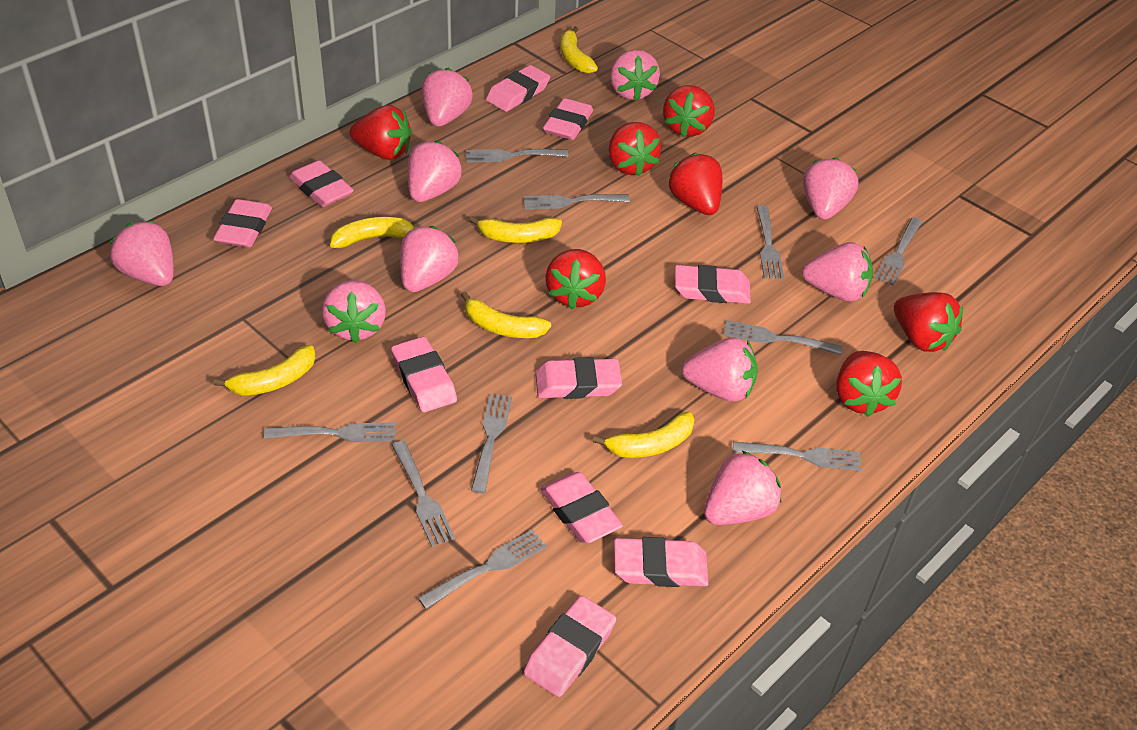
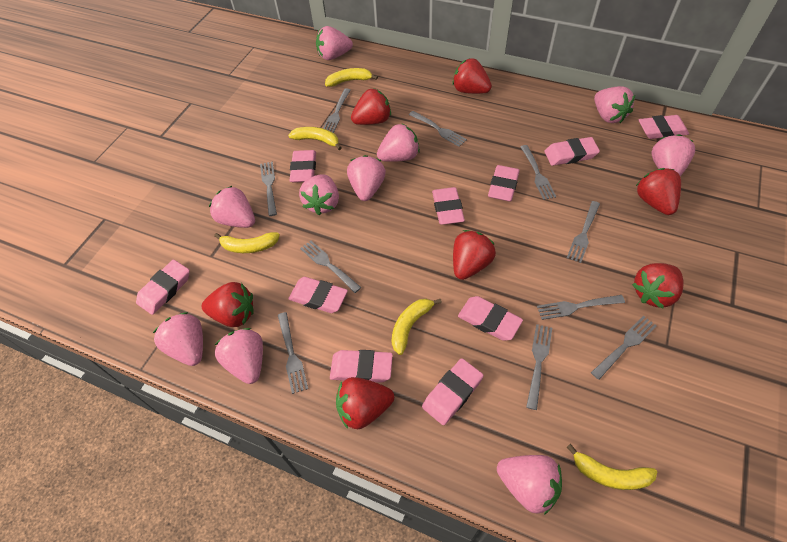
yellow banana: 6 -> 5

